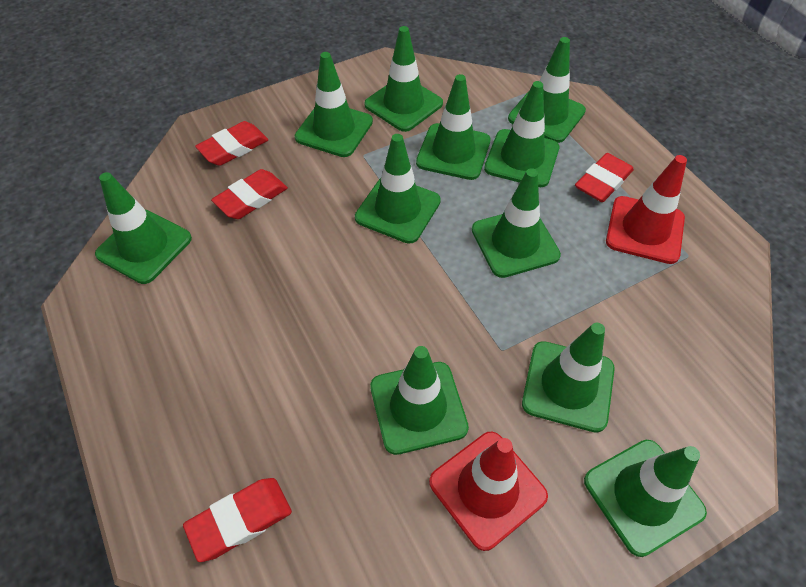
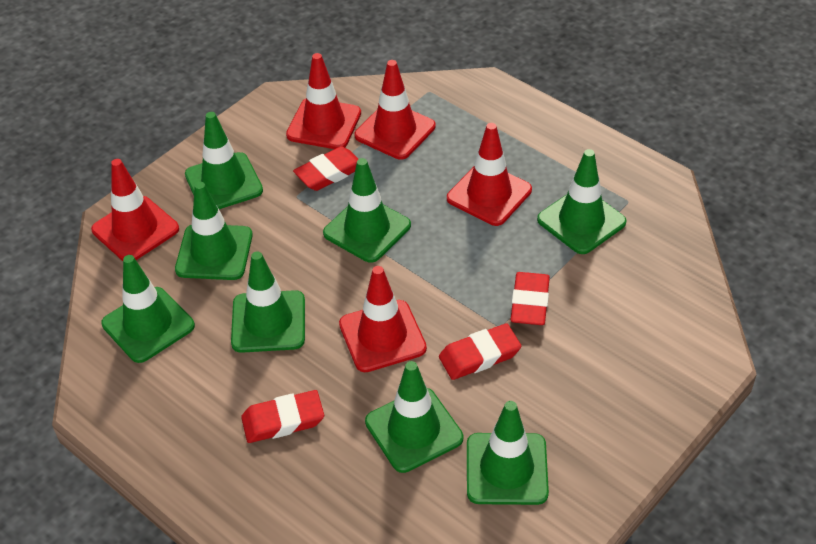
green traffic cone: 11 -> 8
red traffic cone: 2 -> 5

